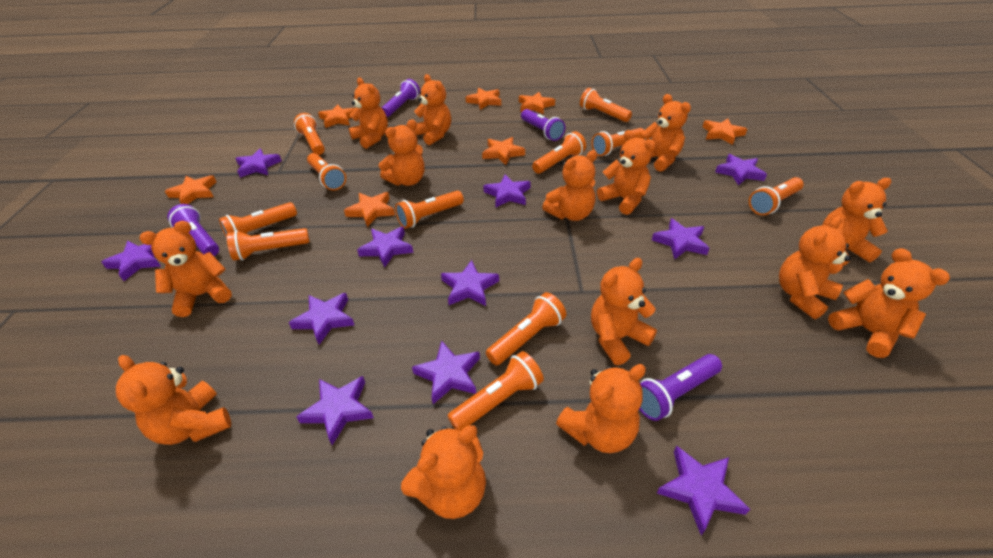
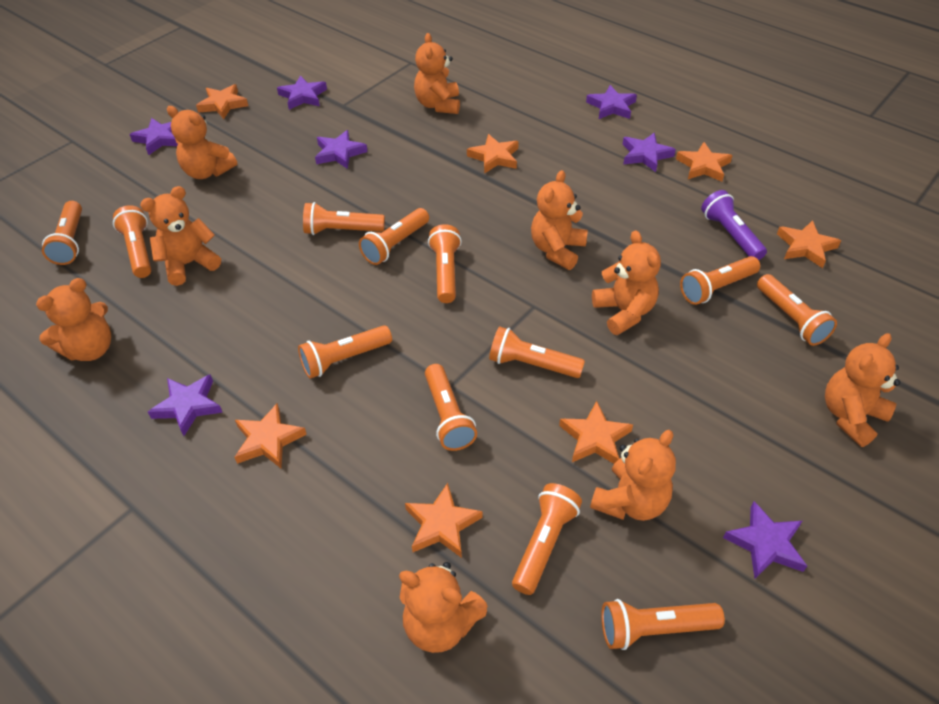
orange flashlight: 11 -> 12
orange teddy bear: 14 -> 9
purple flashlight: 4 -> 1
purple star: 11 -> 7

